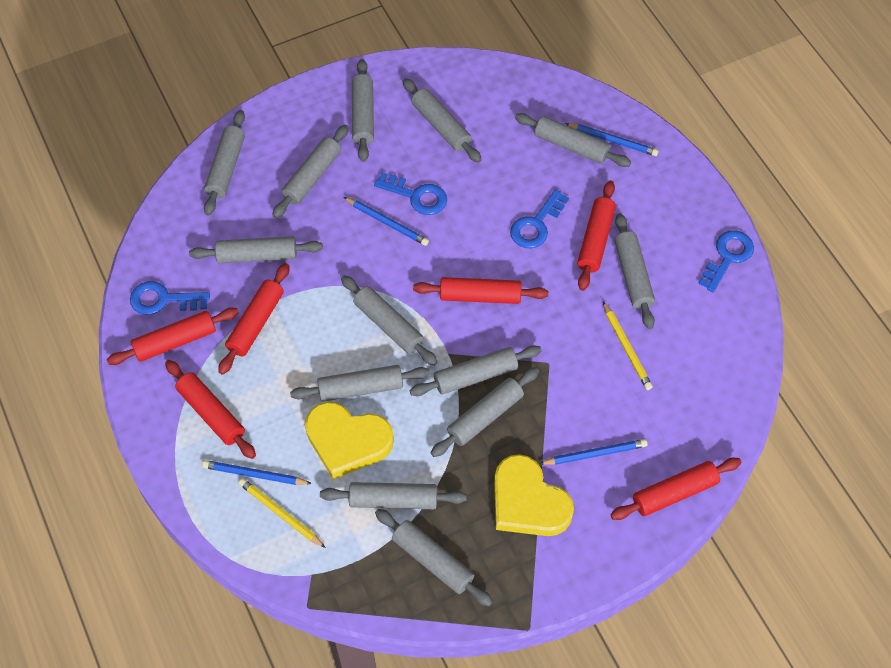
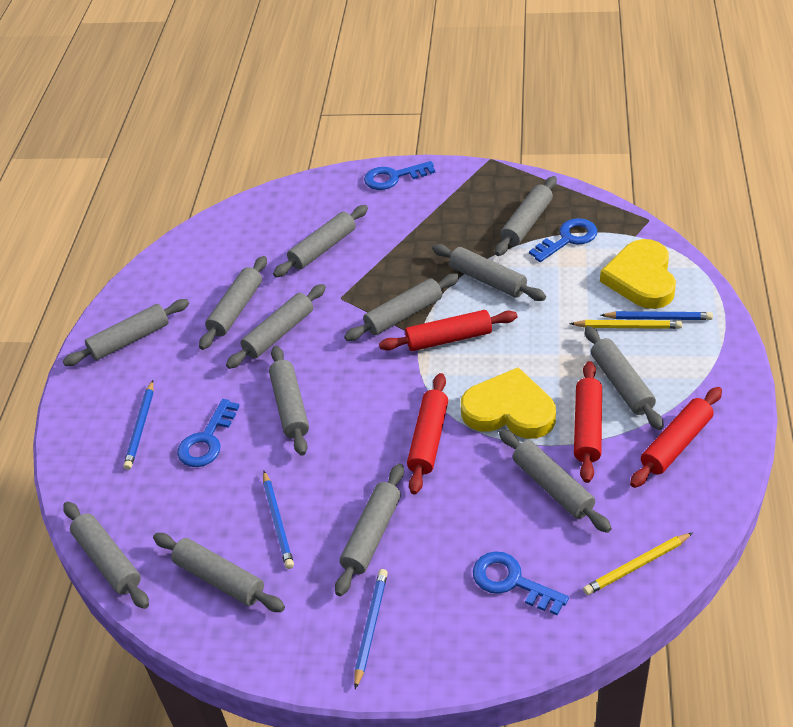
red rolling pin: 6 -> 4

